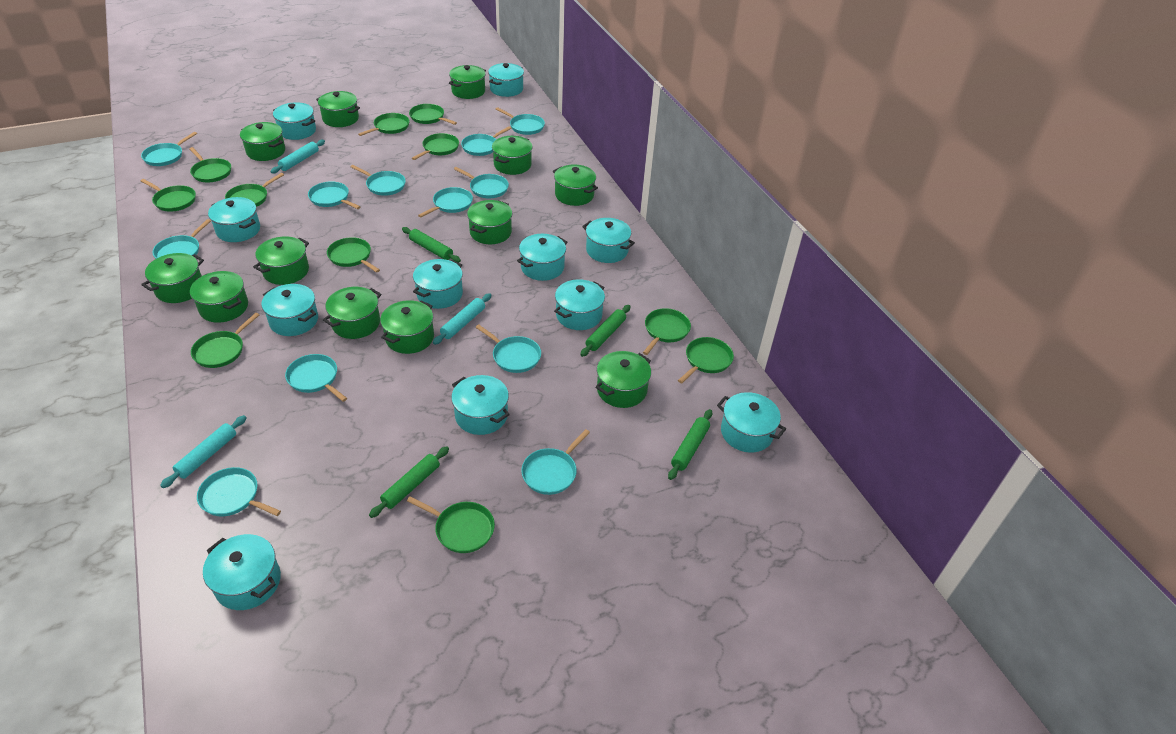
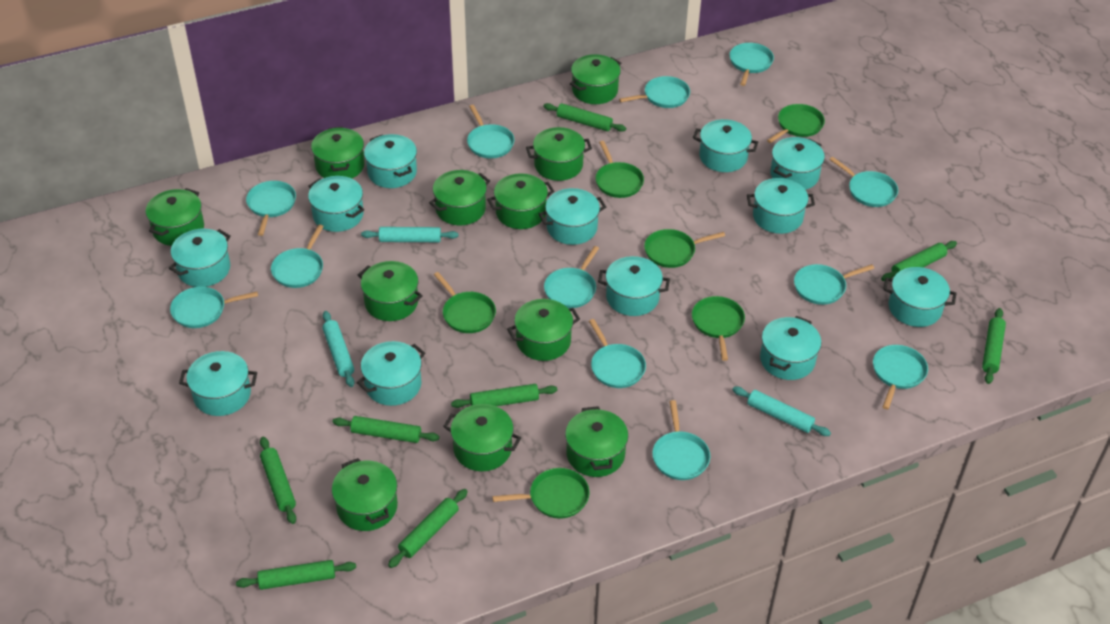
green pan: 11 -> 6
green pot: 12 -> 11
green rolling pin: 4 -> 8
turquoise pot: 11 -> 12

